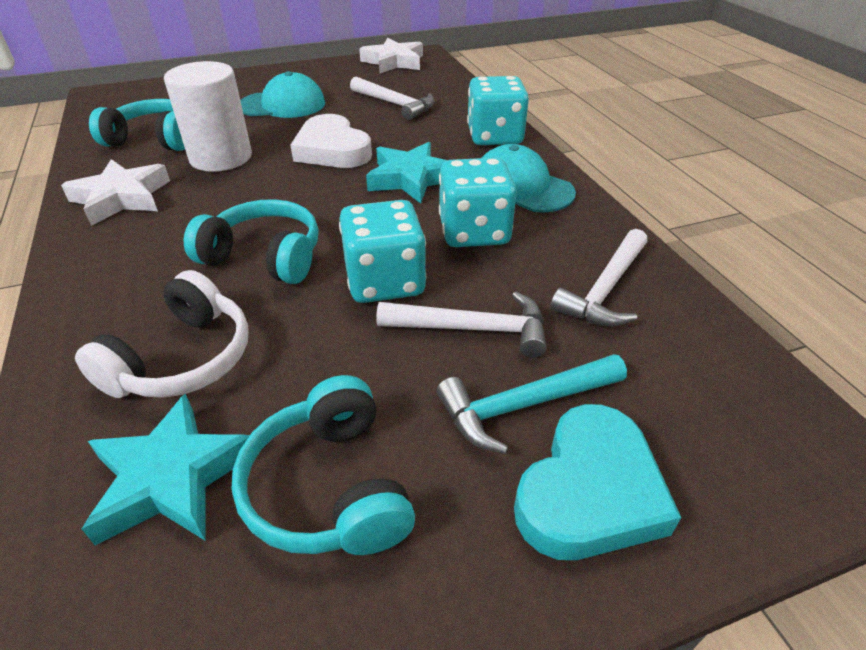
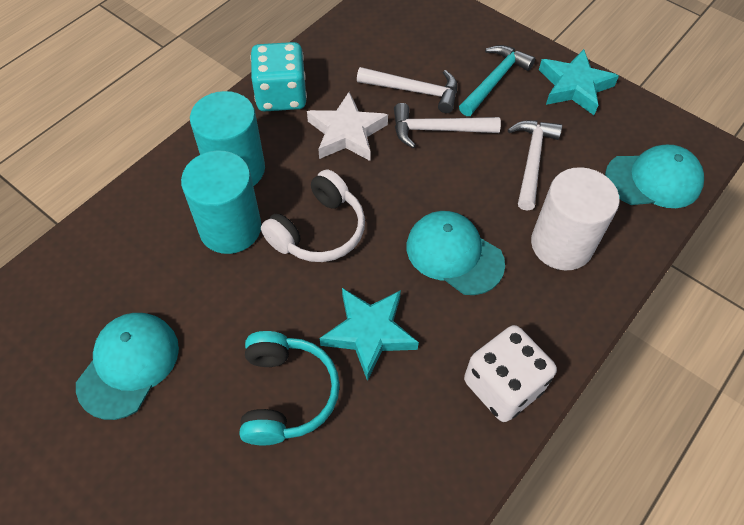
turquoise cap: 2 -> 3
turquoise cylinder: 0 -> 2
turquoise dice: 3 -> 1
turquoise headphones: 3 -> 1
turquoise heart: 1 -> 0
white dice: 0 -> 1
white heart: 1 -> 0
white star: 2 -> 1

